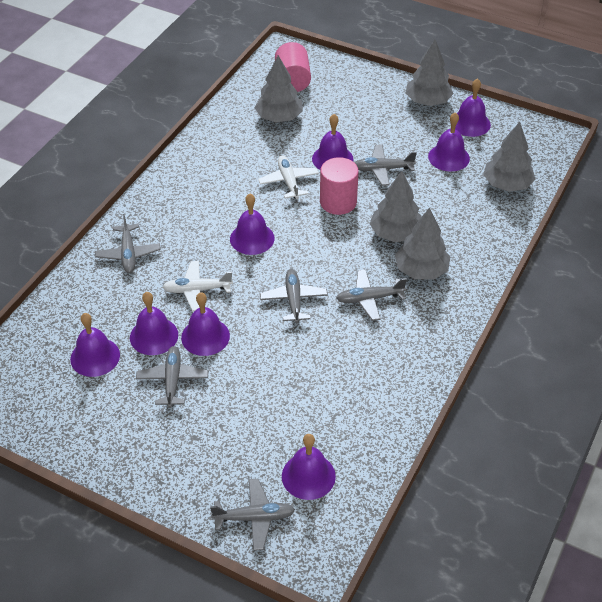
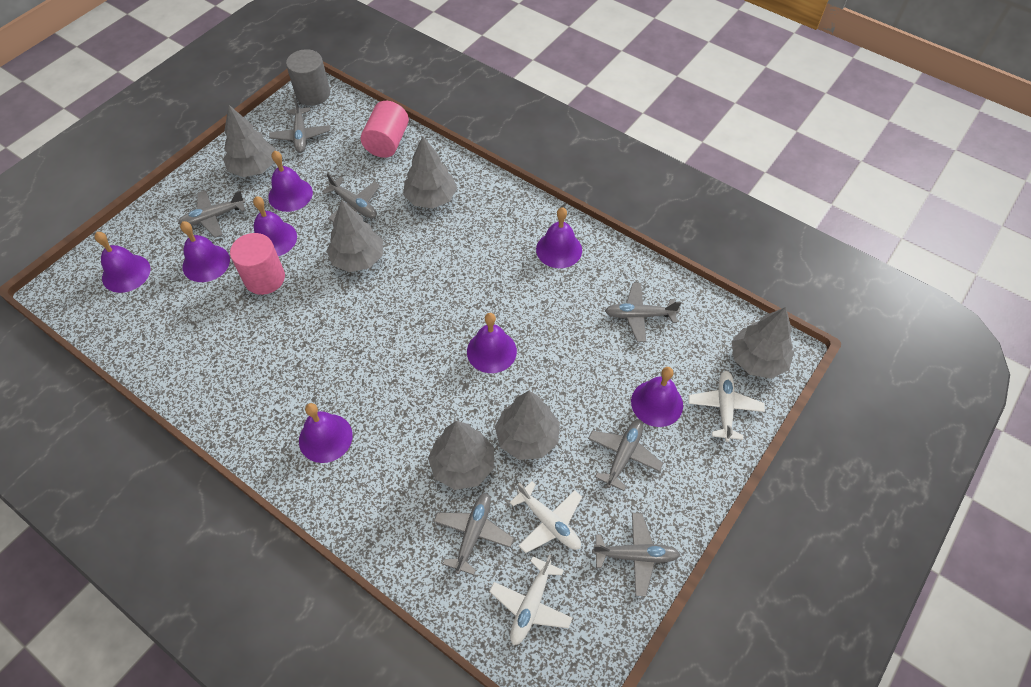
grey cylinder: 0 -> 1
grey plane: 6 -> 7
grey tree: 5 -> 6
white plane: 2 -> 3

